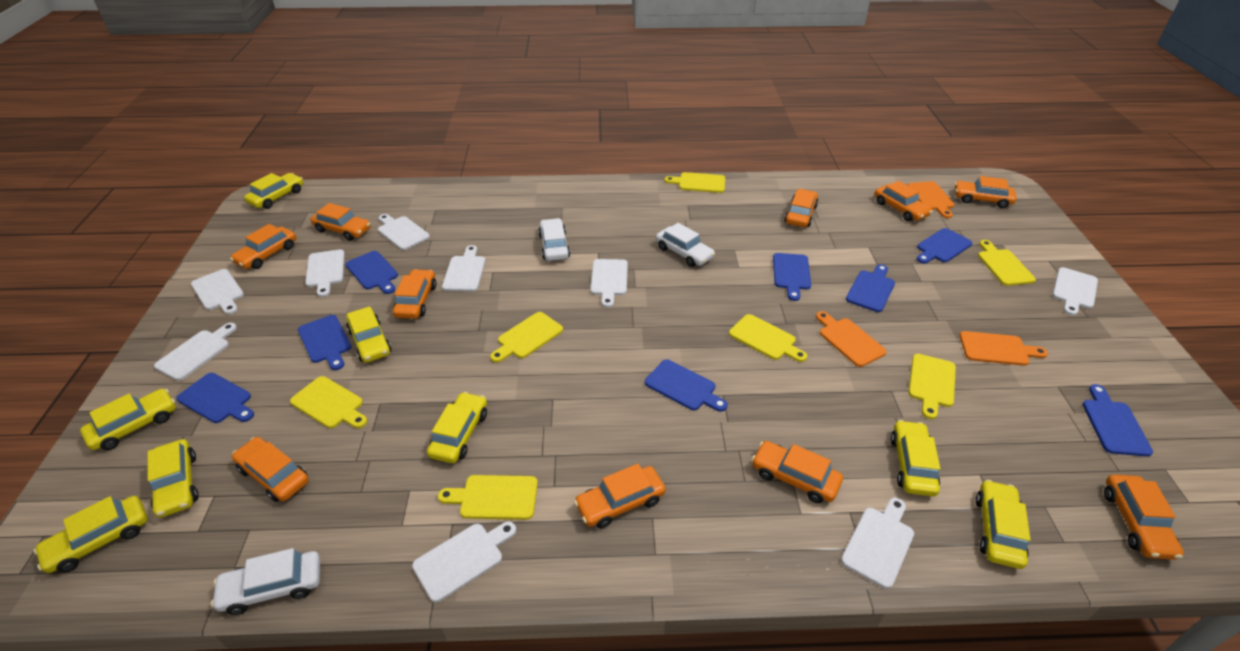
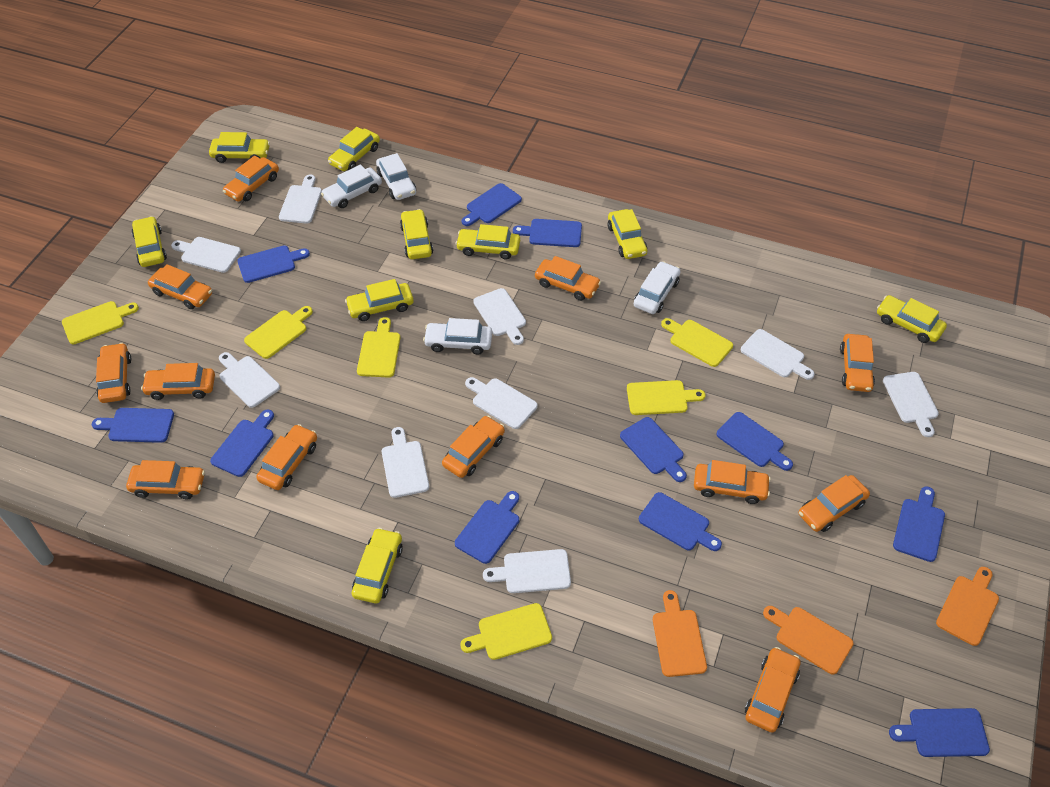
blue cutting board: 8 -> 11
orange car: 10 -> 12
white car: 3 -> 4
yellow car: 8 -> 9
yellow cutting board: 7 -> 6

